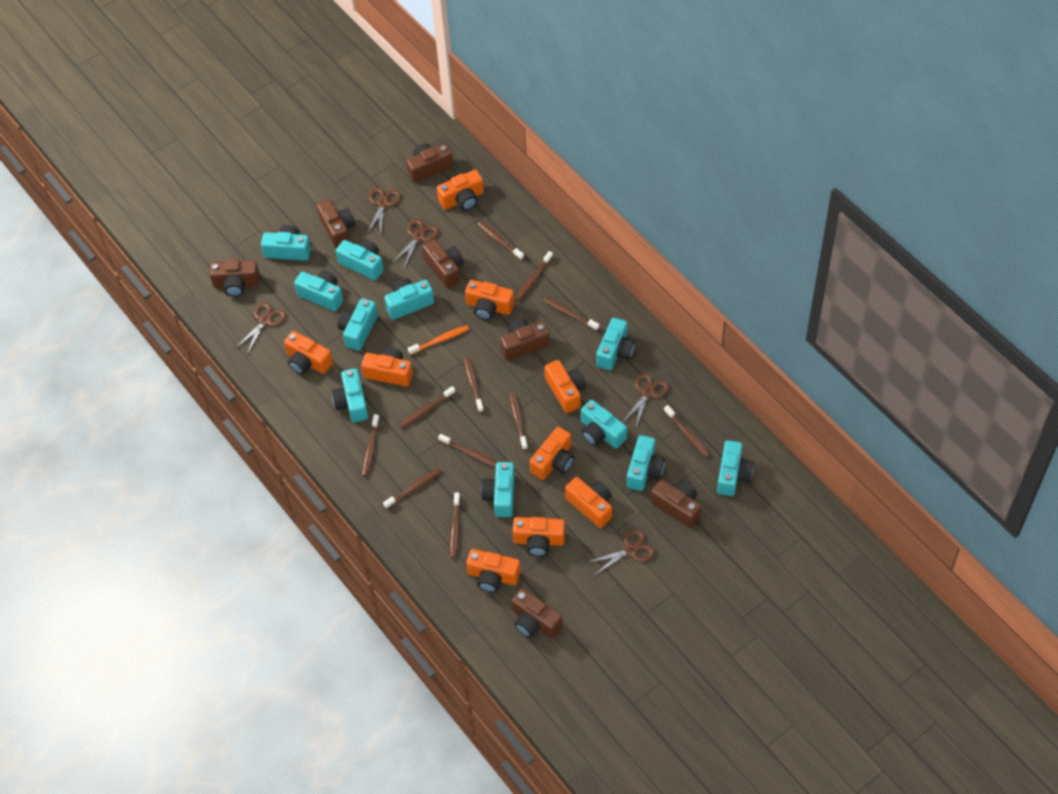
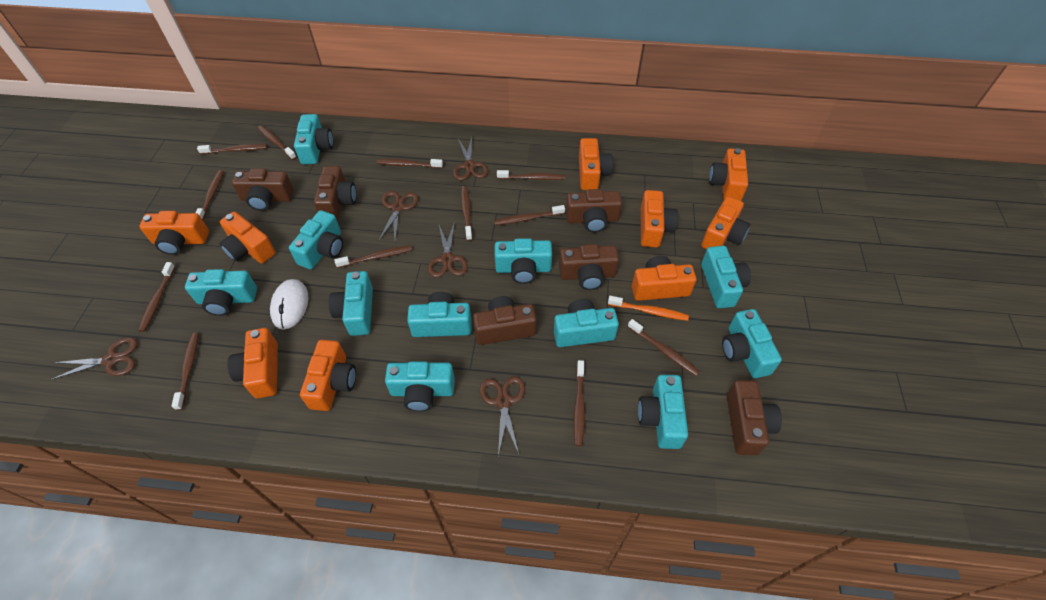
brown camera: 7 -> 6
brown toothbrush: 11 -> 12
white mouse: 0 -> 1

